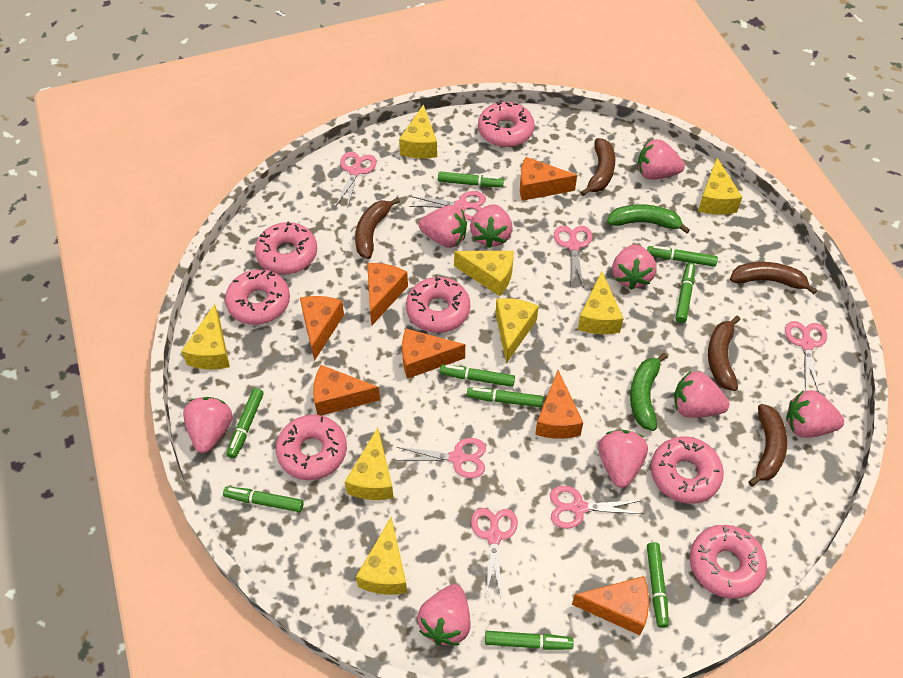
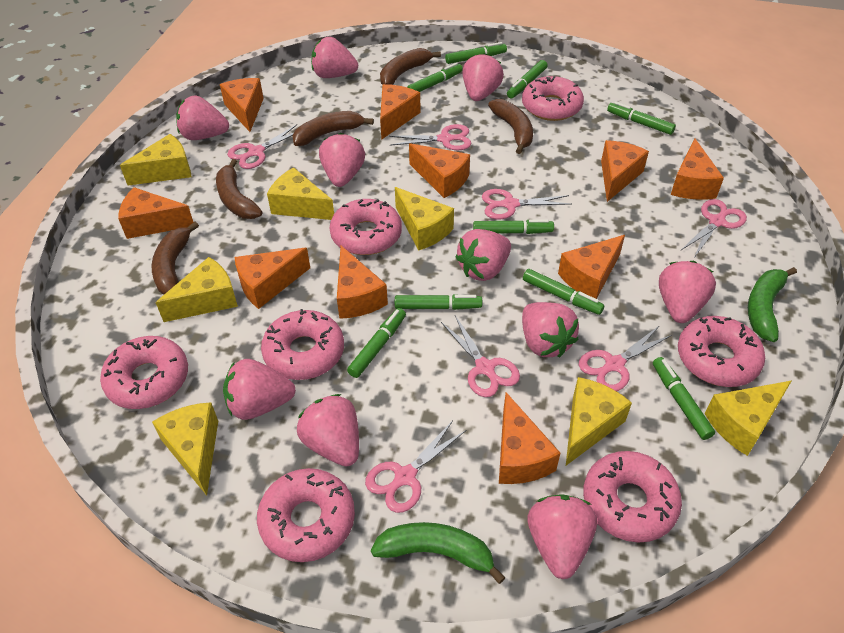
orange cheese: 7 -> 10
pink strawberry: 9 -> 10
yellow cheese: 8 -> 7

